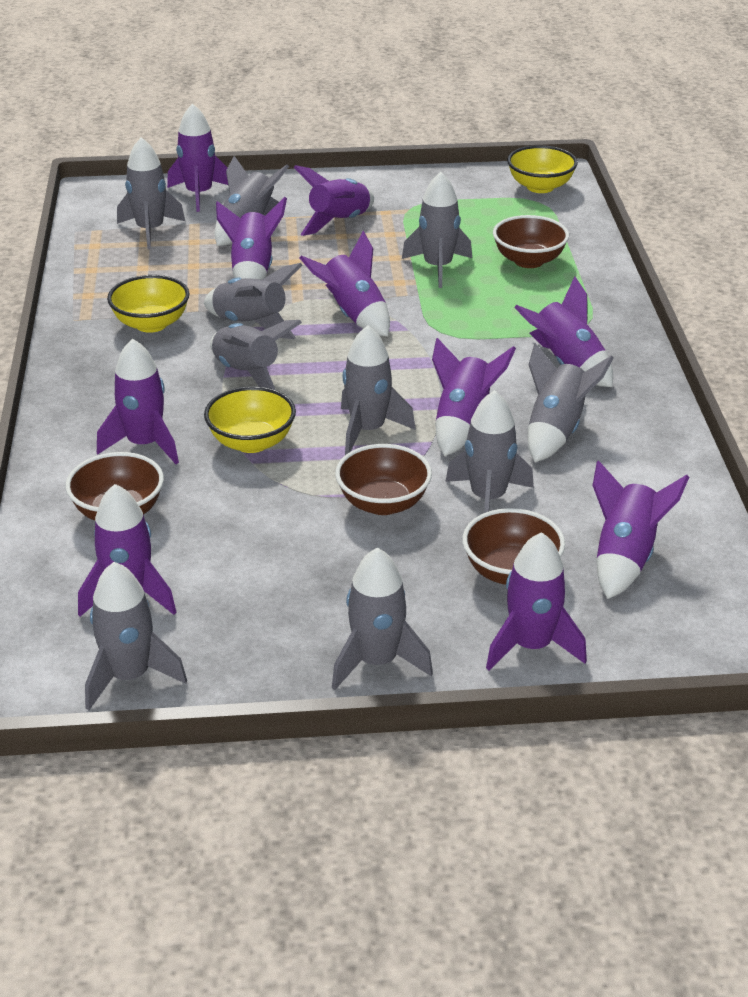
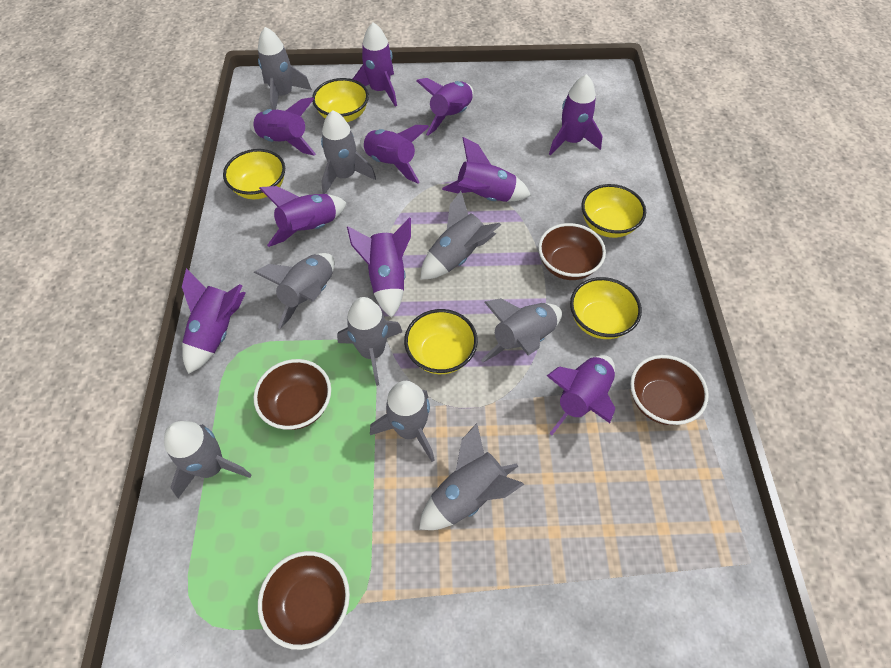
grey rocket: 10 -> 9
yellow bowl: 3 -> 5

